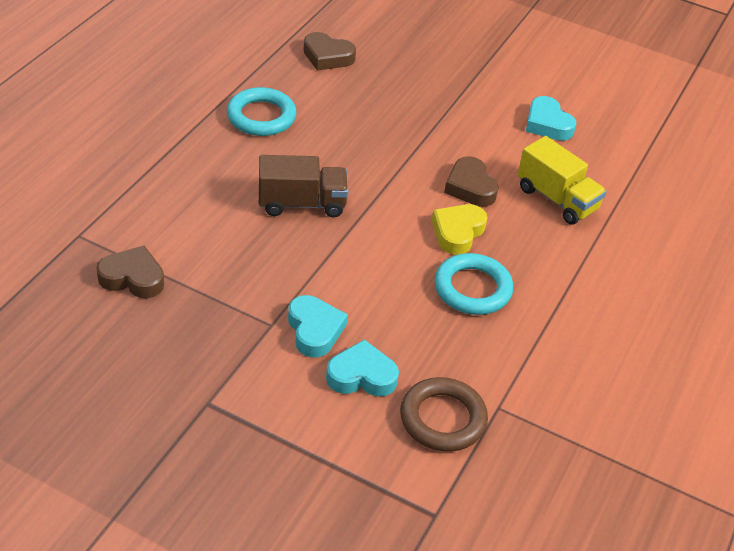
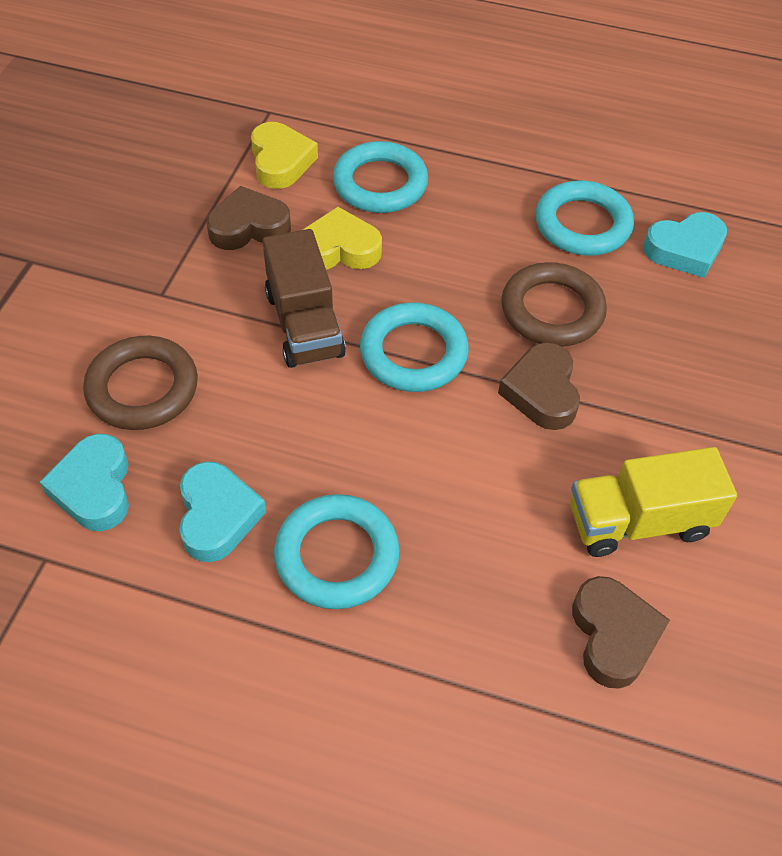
brown ring: 1 -> 2
turquoise ring: 2 -> 4
yellow heart: 1 -> 2

